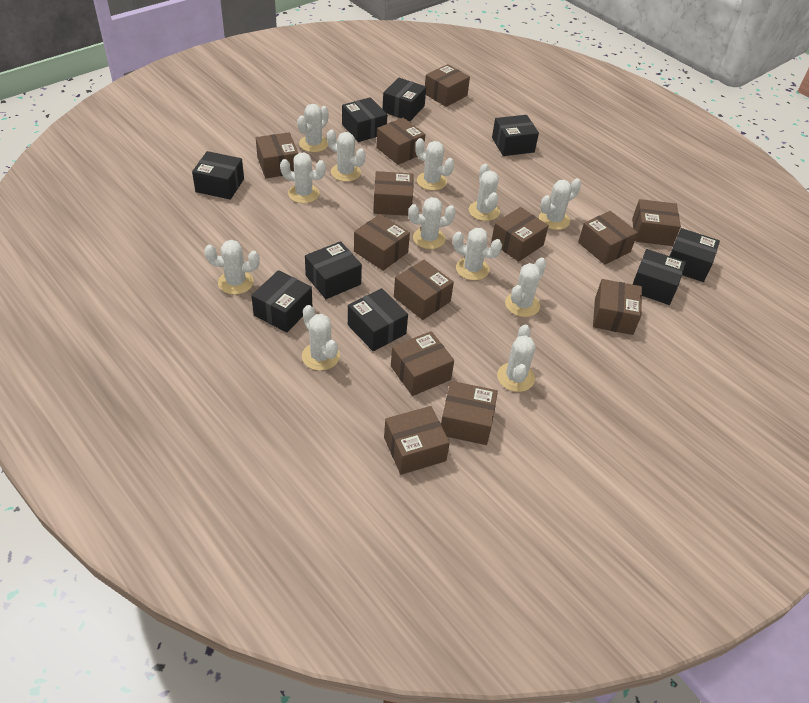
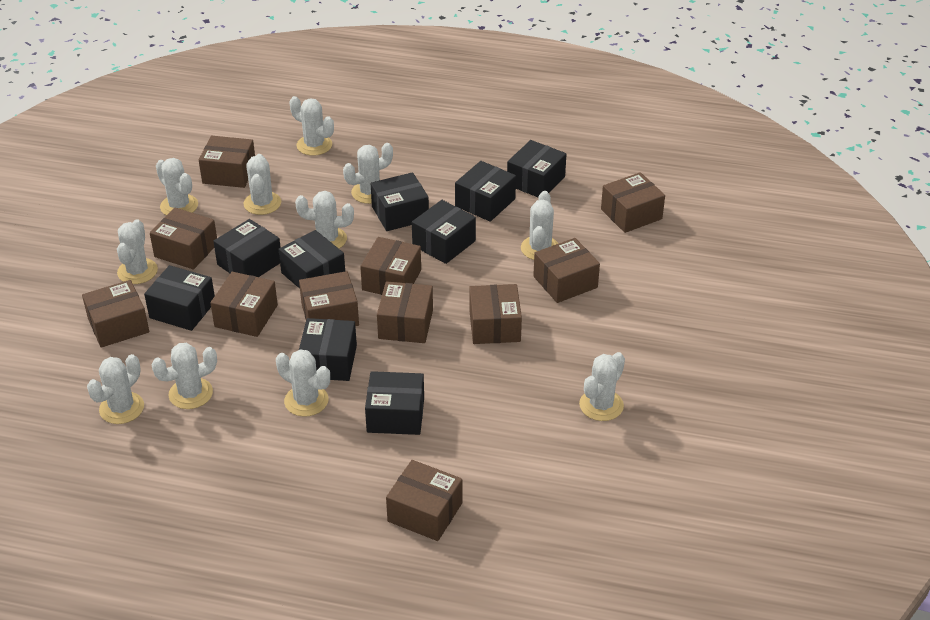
brown box: 13 -> 11
white cactus: 12 -> 11

